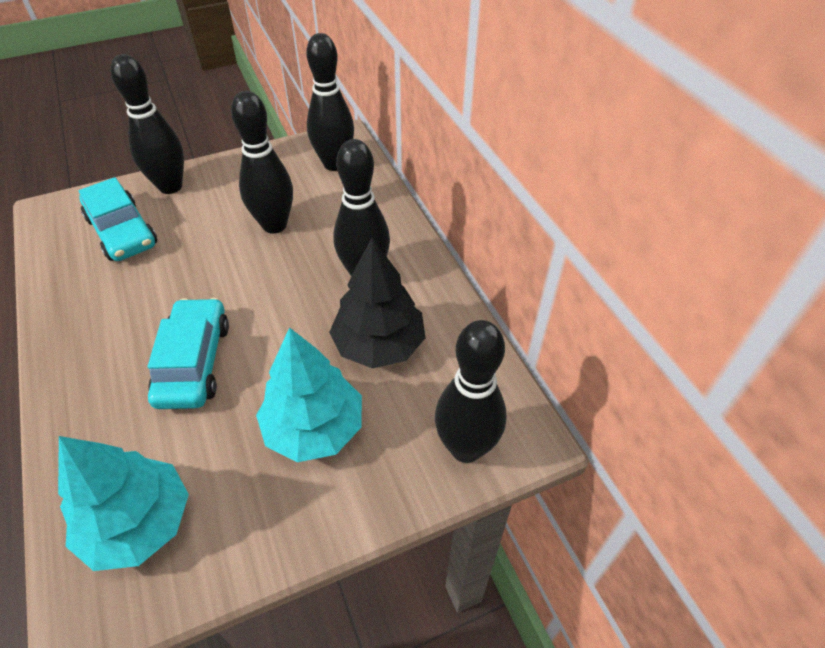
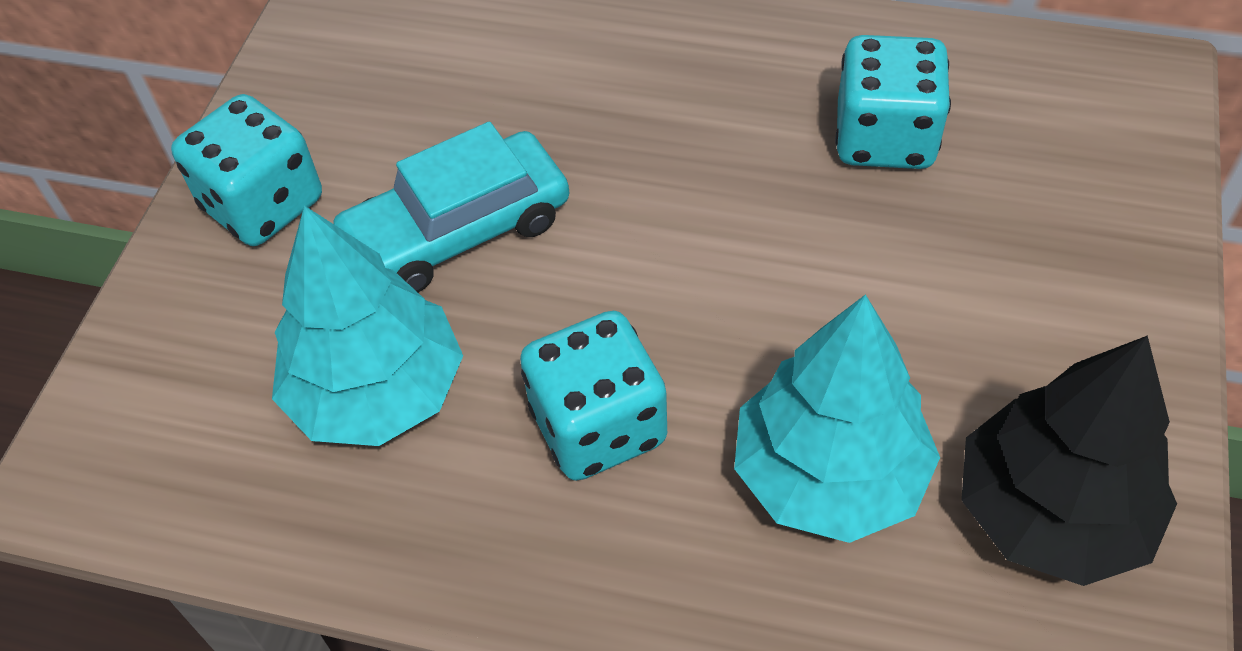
black bowling pin: 5 -> 0
turquoise car: 2 -> 1
turquoise dice: 0 -> 3

